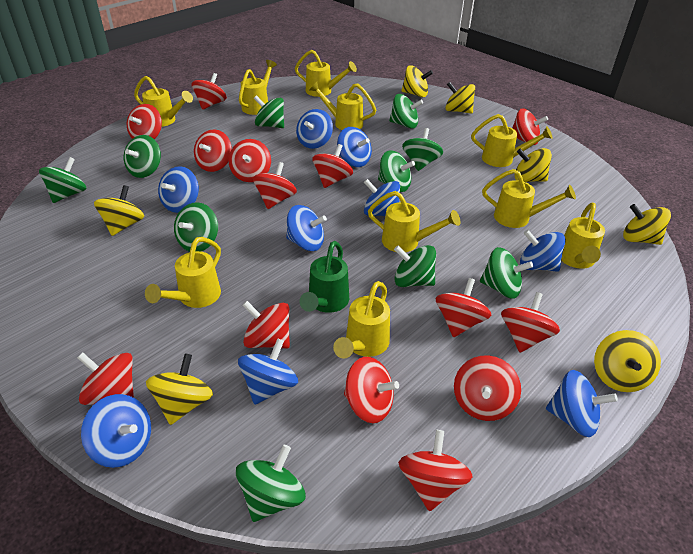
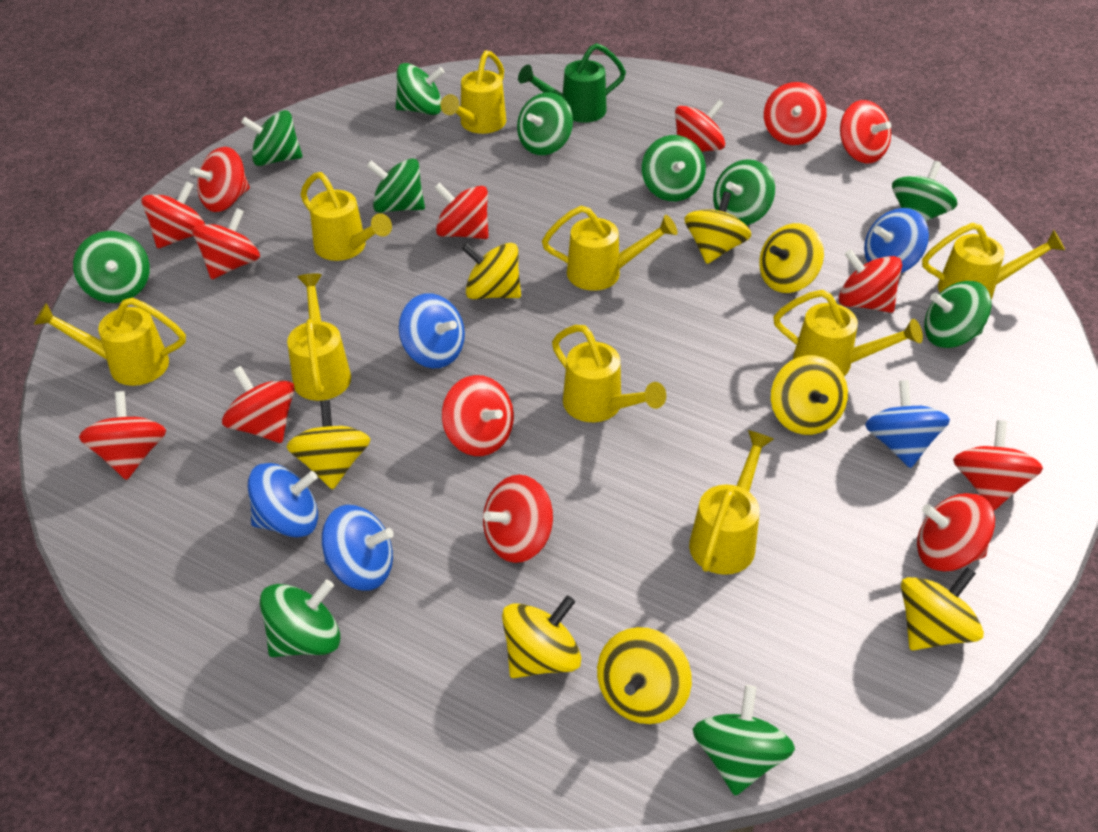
blue spinning top: 9 -> 5
green spinning top: 10 -> 11
yellow spinning top: 7 -> 8
yellow watering can: 10 -> 9

